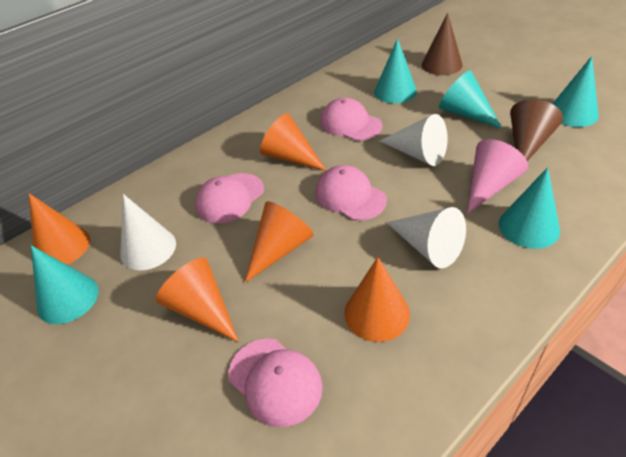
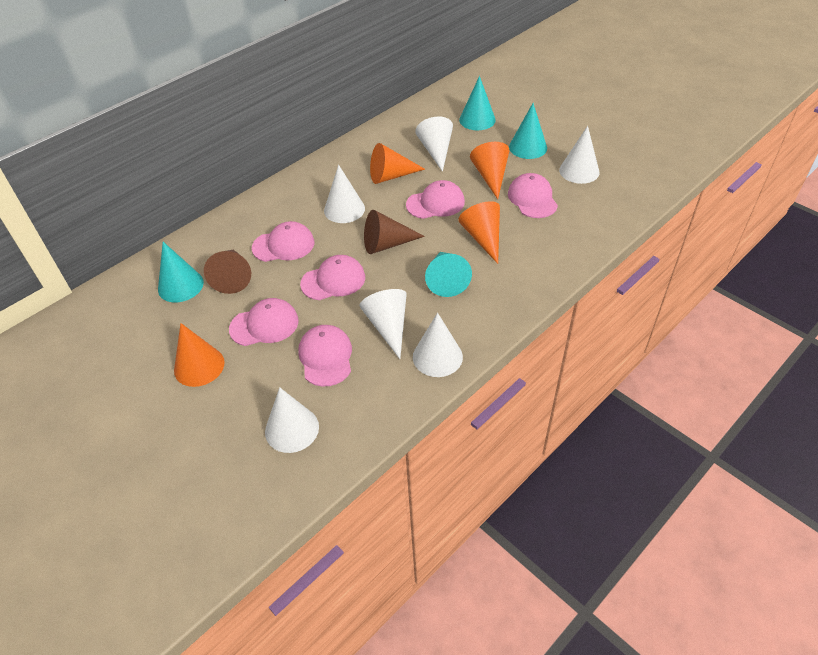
orange cone: 5 -> 4
pink cap: 4 -> 6
pink cone: 1 -> 0
turquoise cone: 5 -> 4
white cone: 3 -> 6

